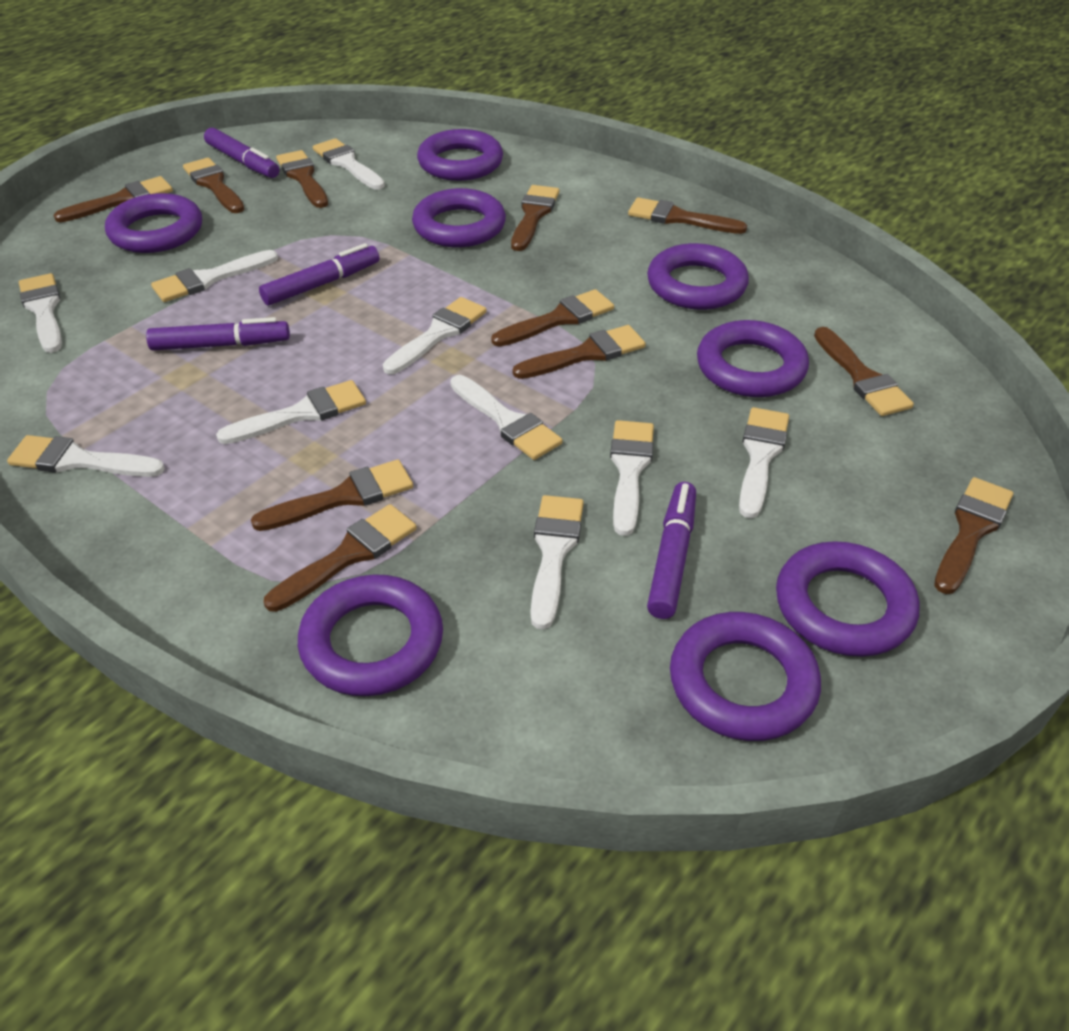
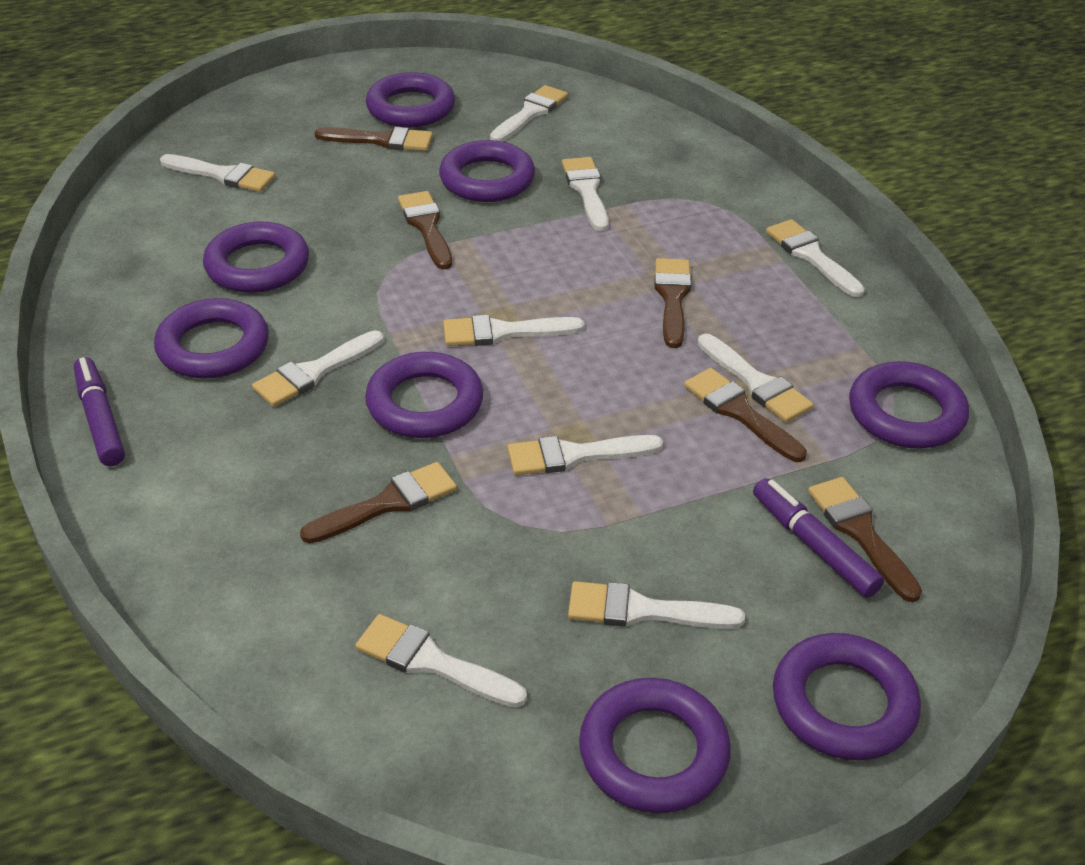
brown brush: 11 -> 6
purple marker: 4 -> 2

